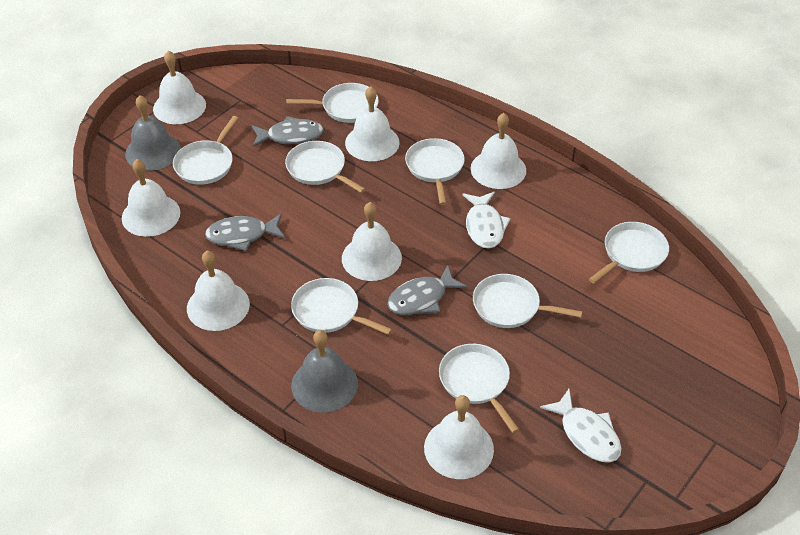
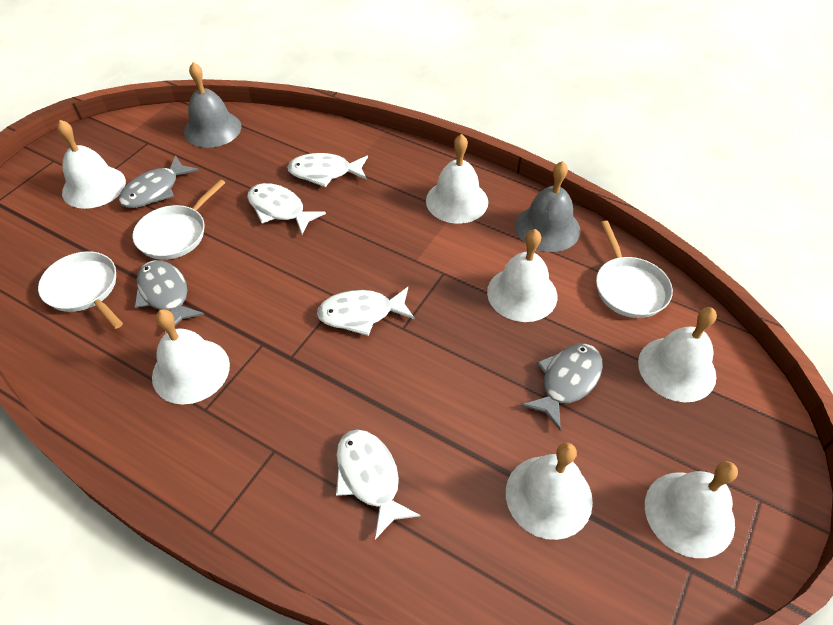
white fish: 2 -> 4
white pan: 8 -> 3

